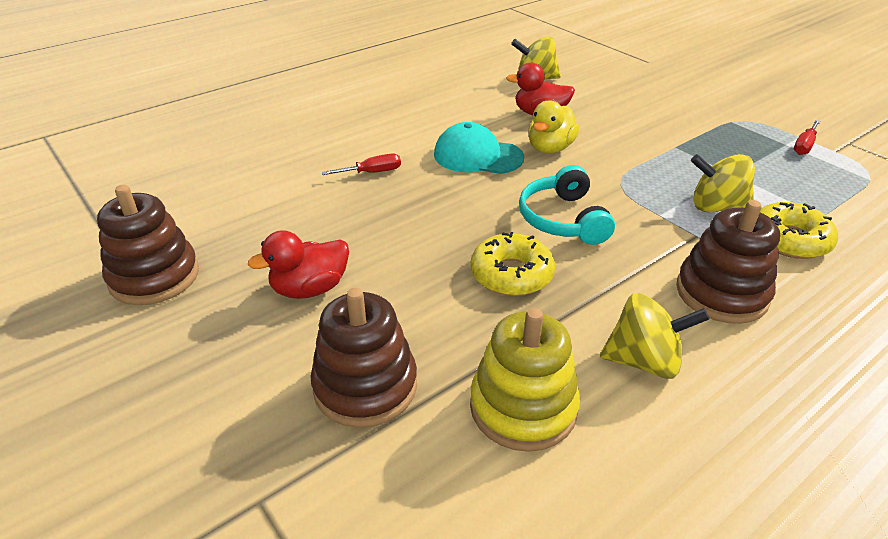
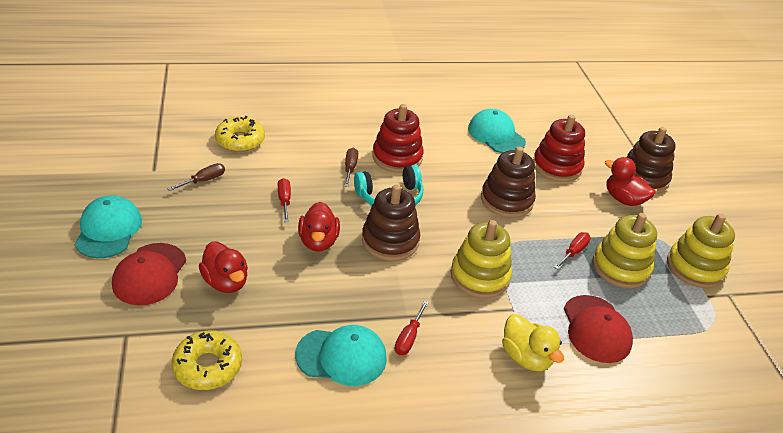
brown screwdriver: 0 -> 2
red cap: 0 -> 2
red duck: 2 -> 3
red screwdriver: 2 -> 3
red stacking toy: 0 -> 2
turquoise cap: 1 -> 3
yellow spinning top: 3 -> 0
yellow stacking toy: 1 -> 3

